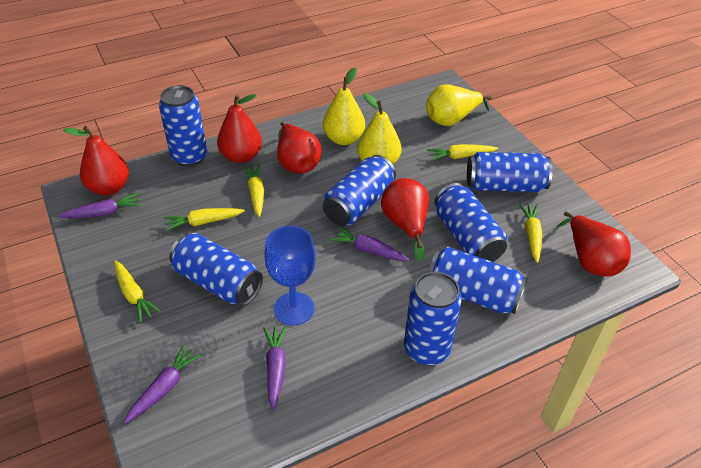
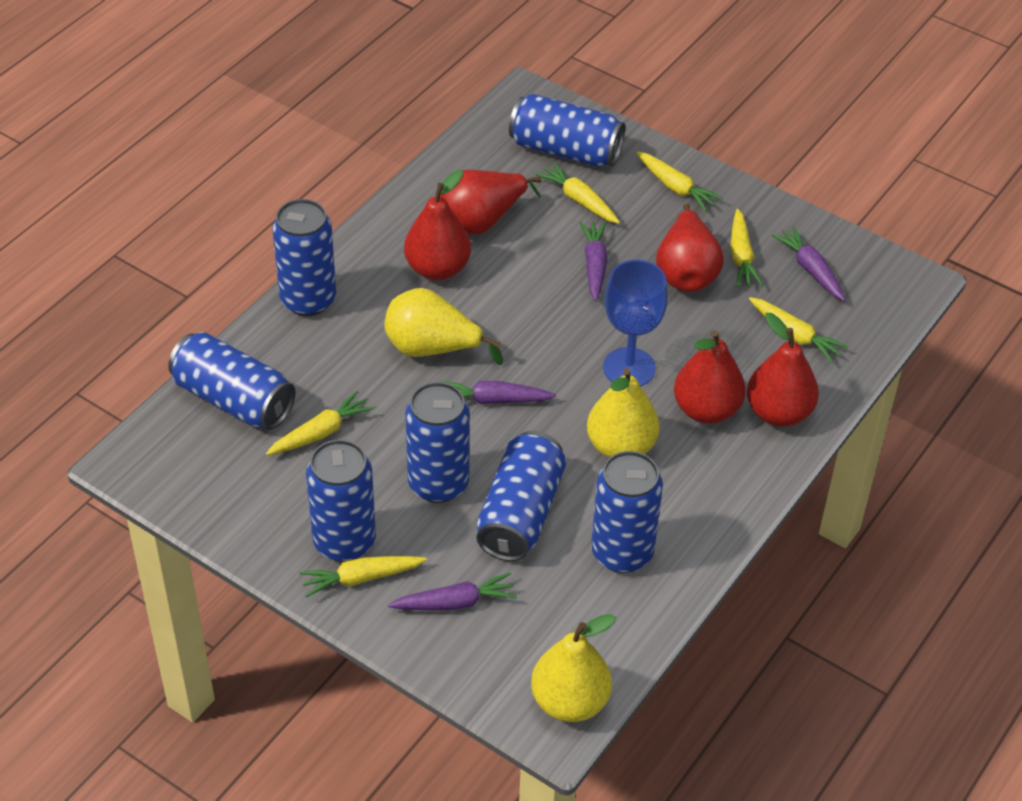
yellow carrot: 5 -> 6

